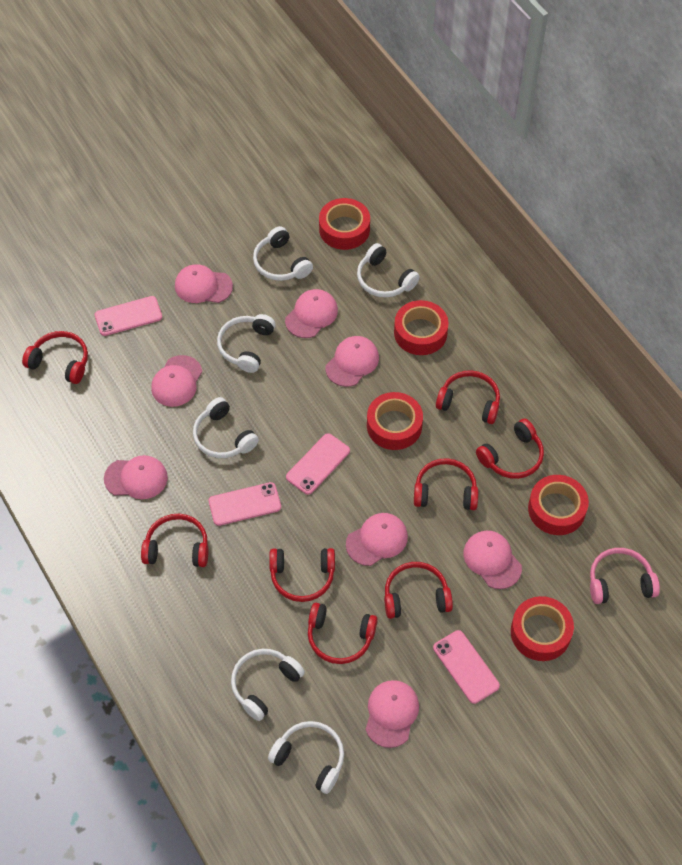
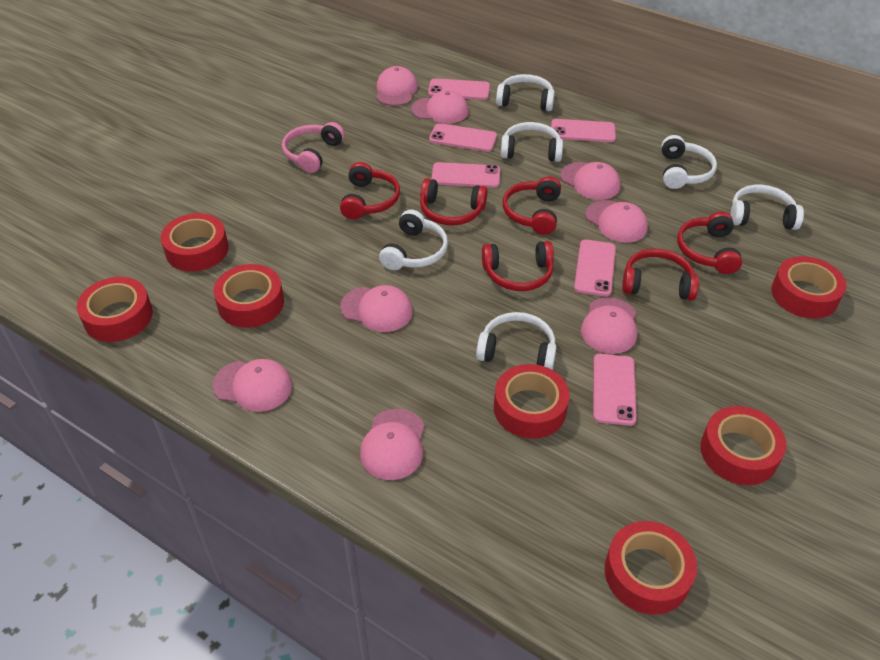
pink phone: 4 -> 6
red headphones: 8 -> 6
red tape: 5 -> 7

